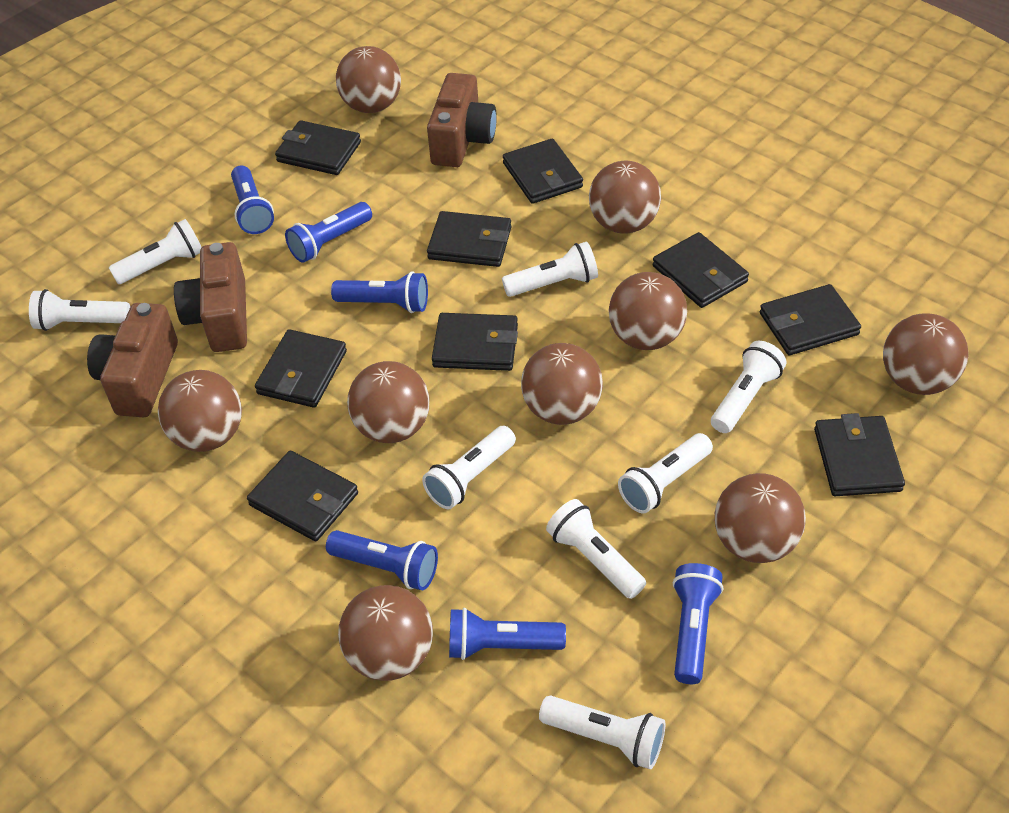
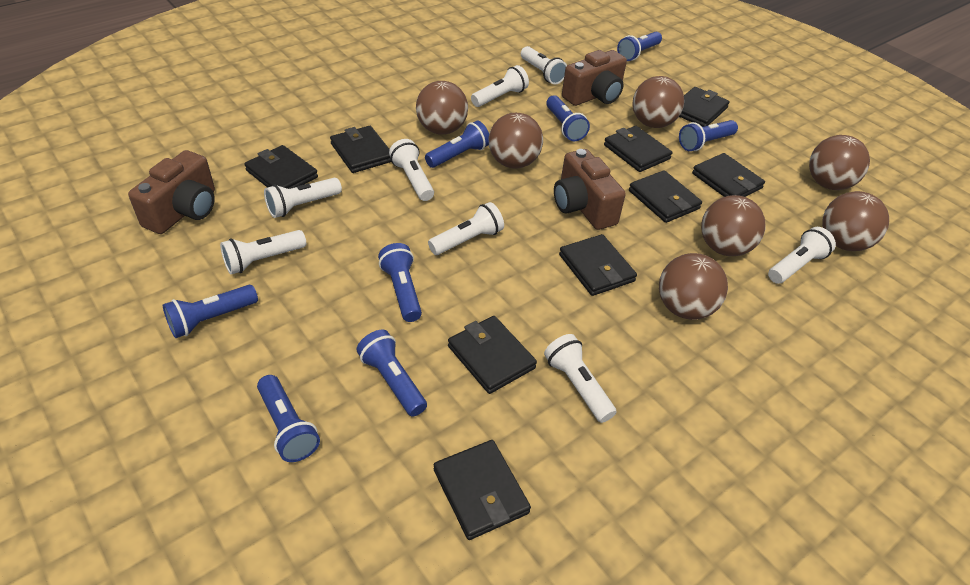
blue flashlight: 6 -> 8
brown ball: 9 -> 7

